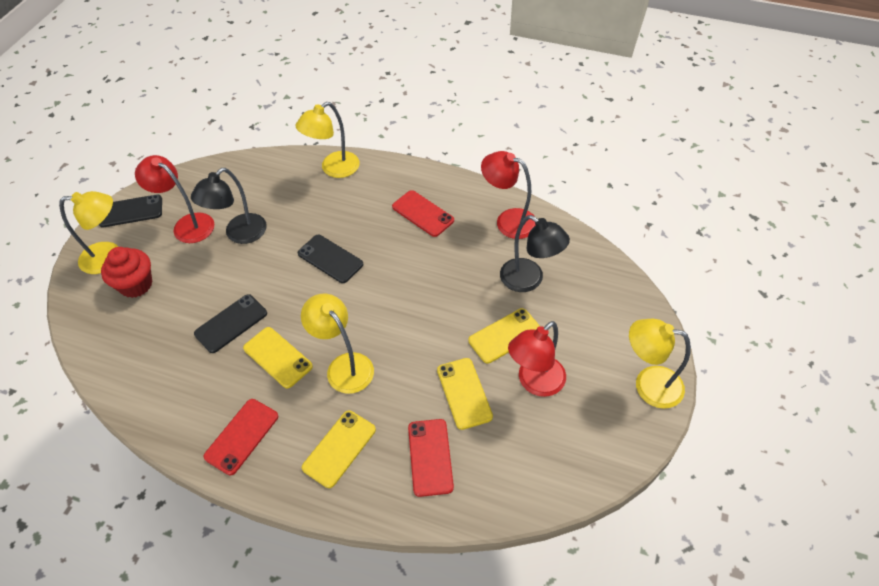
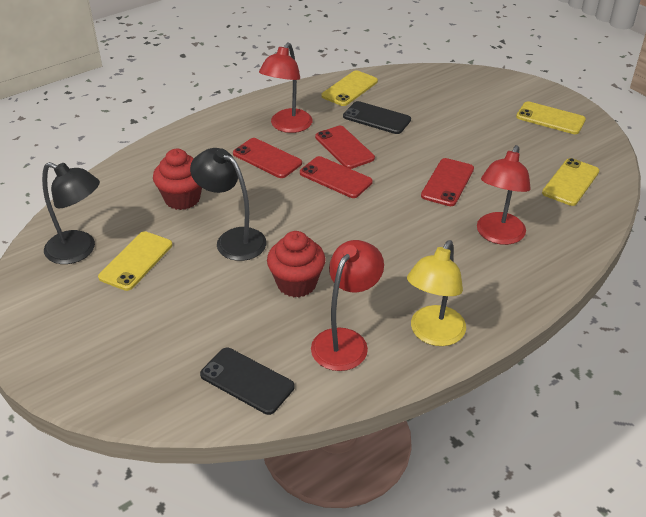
black phone: 3 -> 2
red cupcake: 1 -> 2
red phone: 3 -> 4
yellow lamp: 4 -> 1

